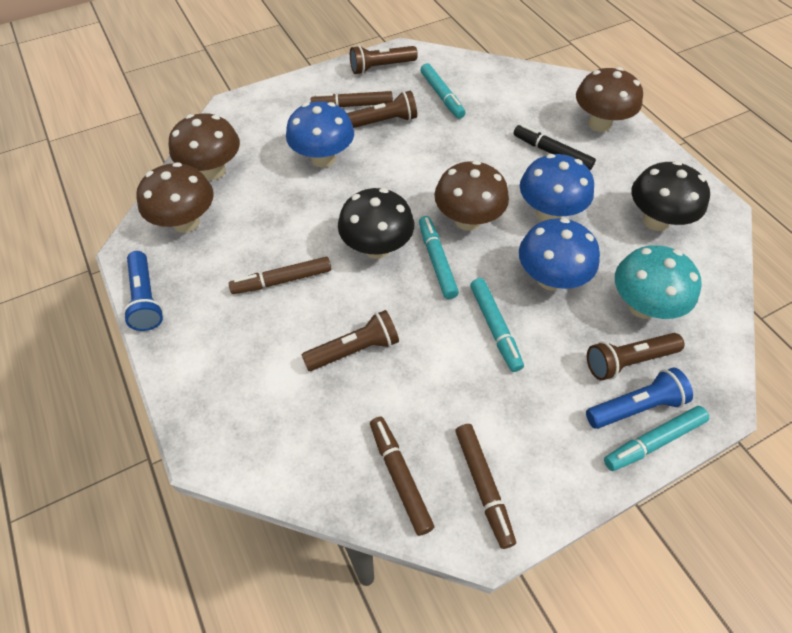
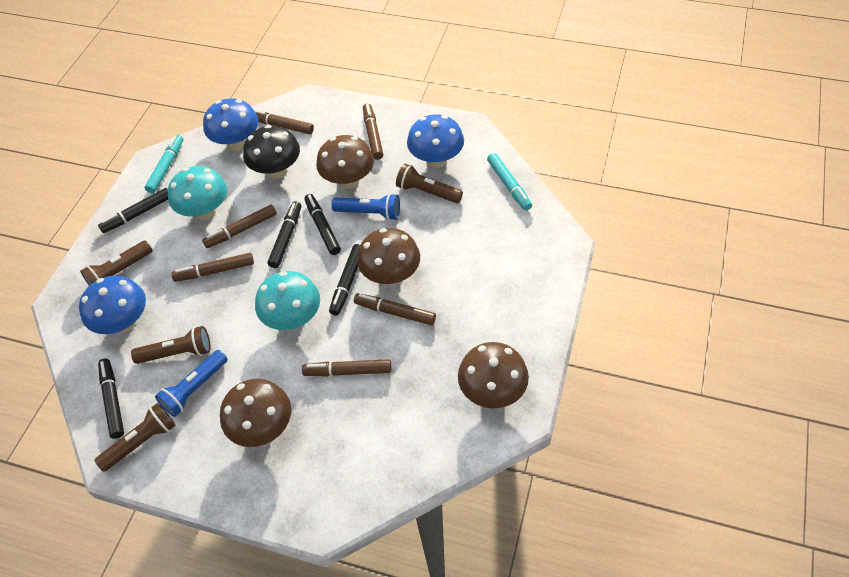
black marker: 1 -> 5
black mushroom: 2 -> 1
brown marker: 4 -> 6
turquoise marker: 4 -> 2
turquoise mushroom: 1 -> 2

